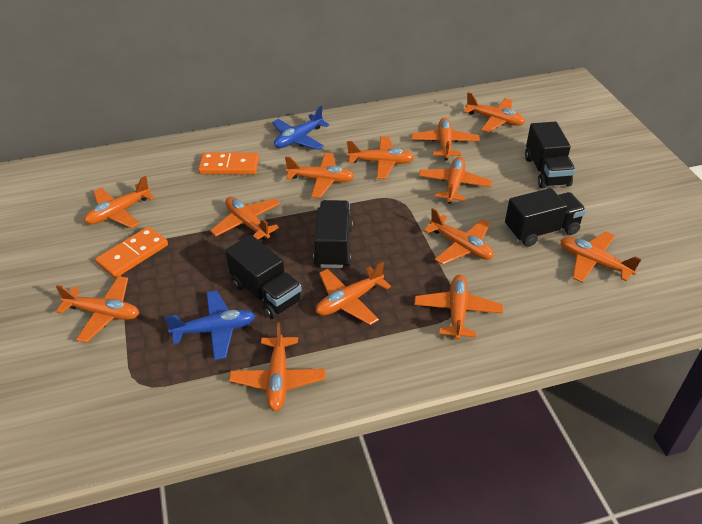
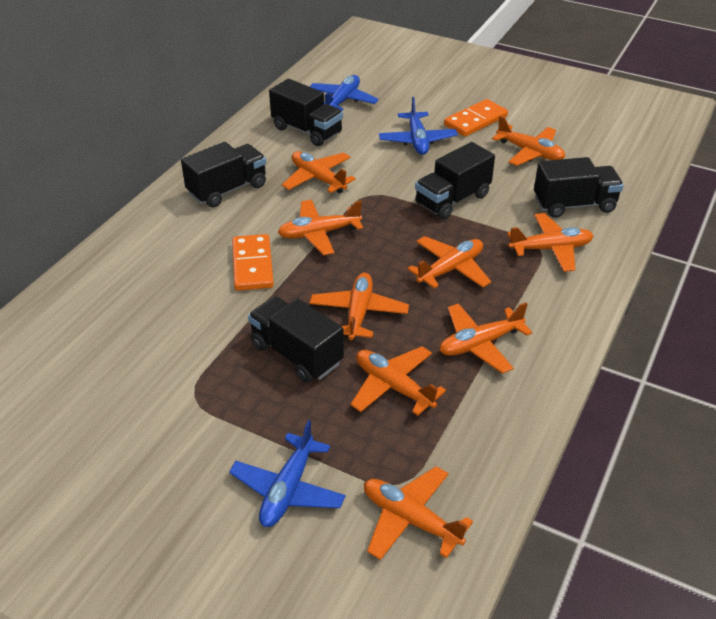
black truck: 4 -> 5
blue plane: 2 -> 3
orange plane: 13 -> 9

